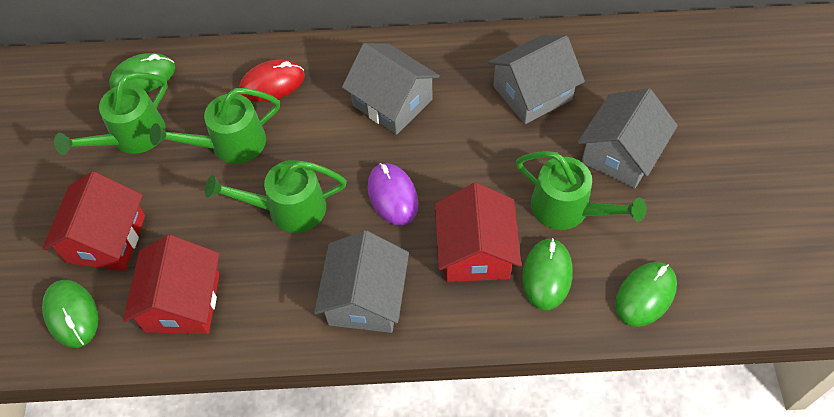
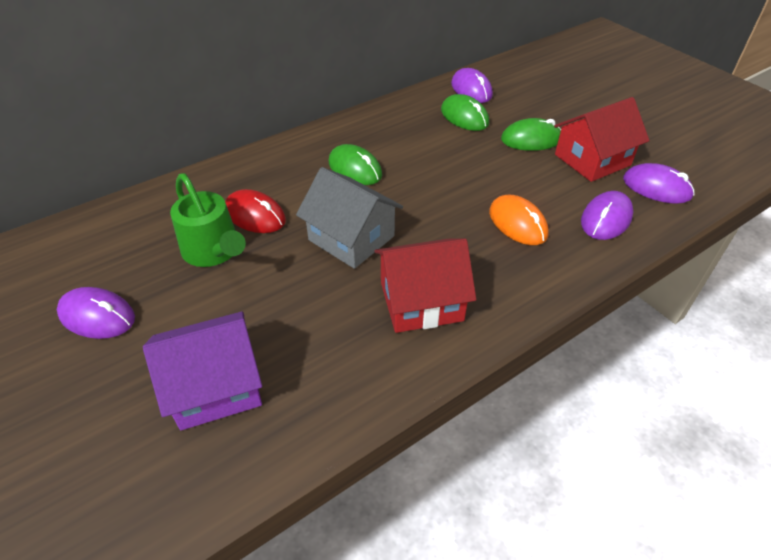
green mouse: 4 -> 3
green watering can: 4 -> 1
grey house: 4 -> 1
orange mouse: 0 -> 1
purple house: 0 -> 1
purple mouse: 1 -> 4
red house: 3 -> 2

